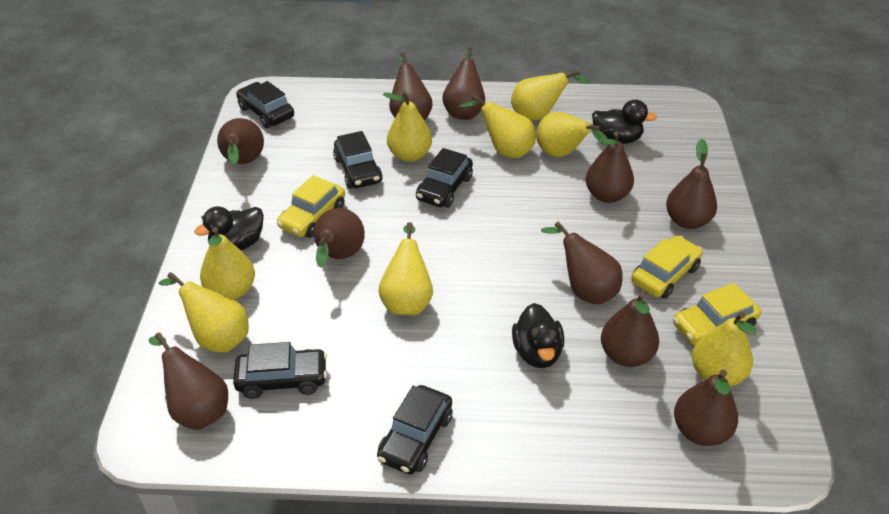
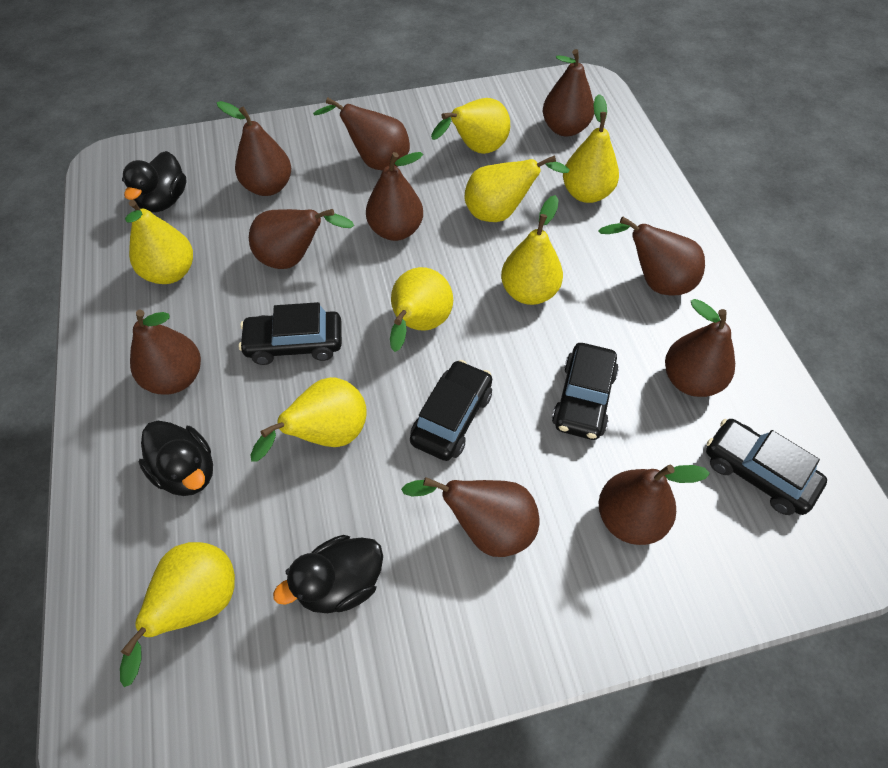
black car: 5 -> 4
yellow car: 3 -> 0

